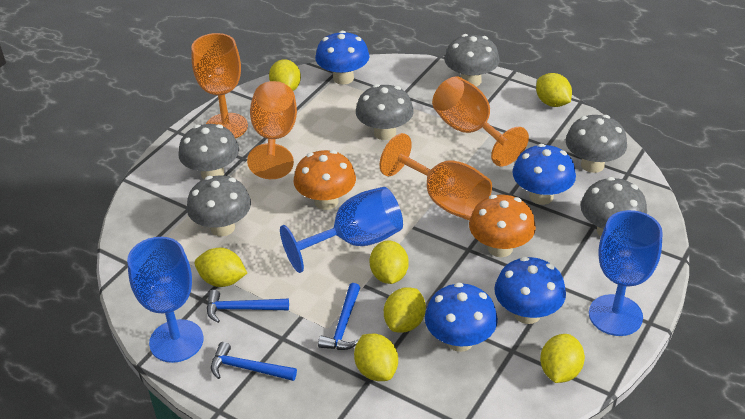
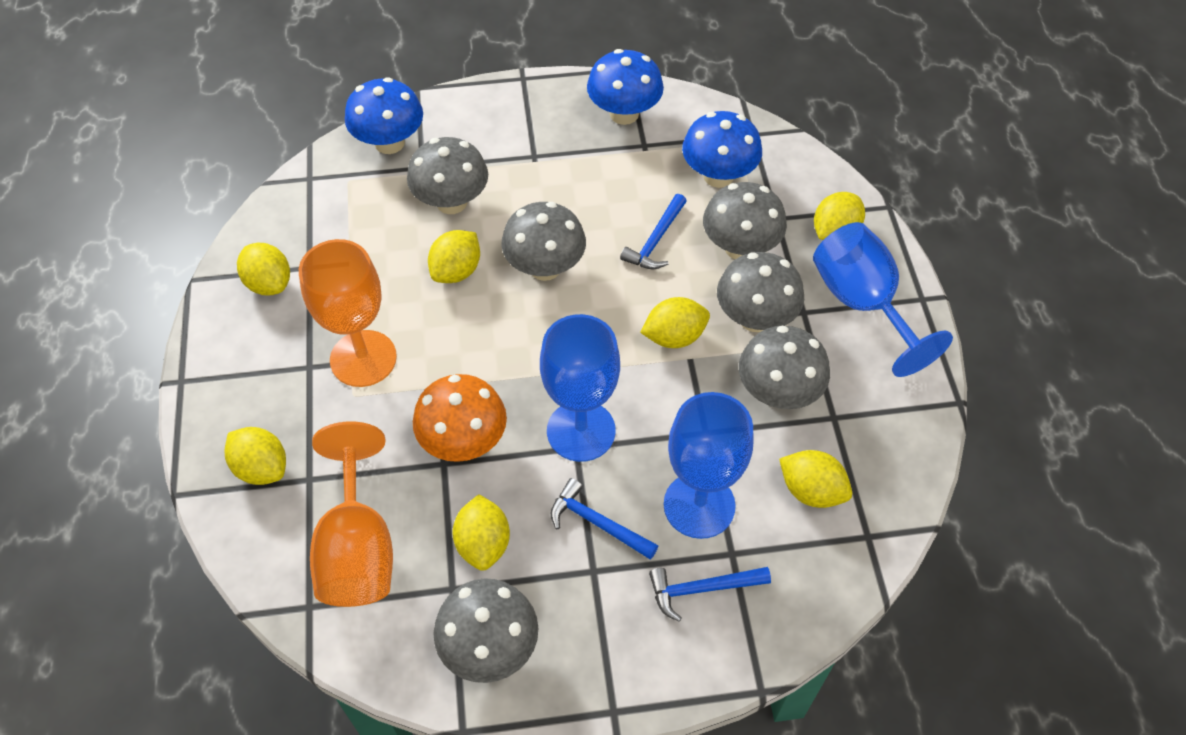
blue mushroom: 4 -> 3
orange goblet: 4 -> 2
orange mushroom: 2 -> 1

